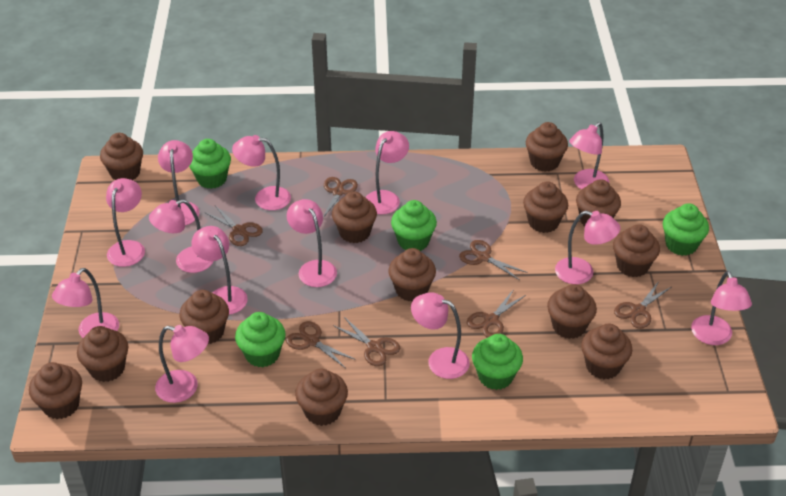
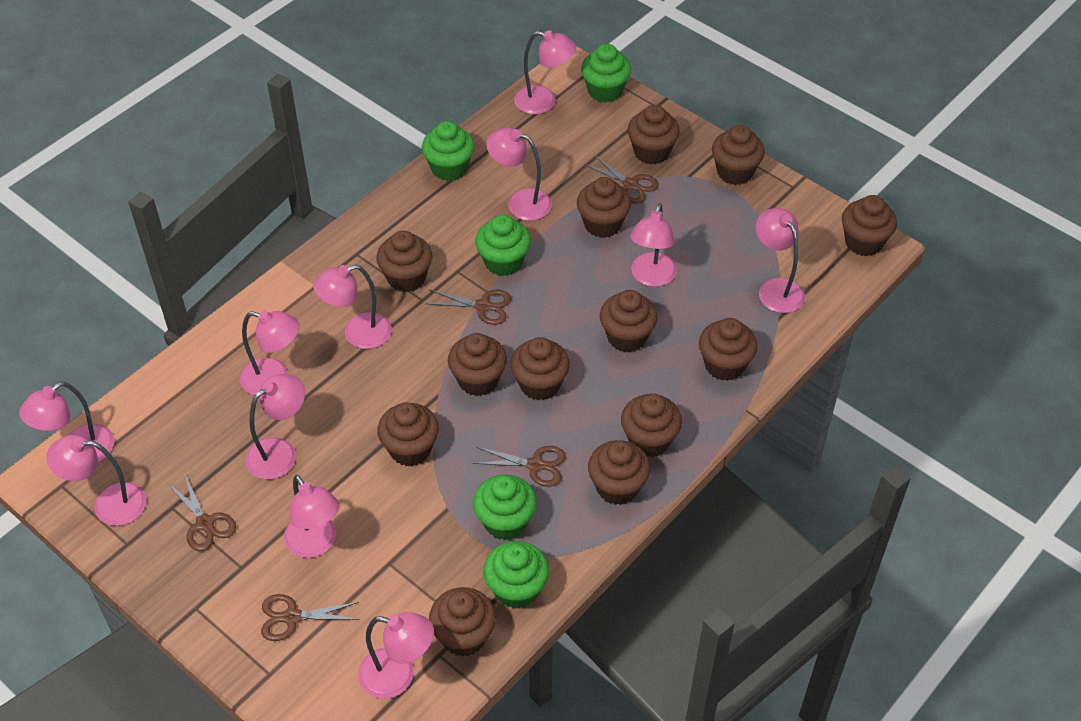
brown scissors: 7 -> 5
pink lamp: 13 -> 11

